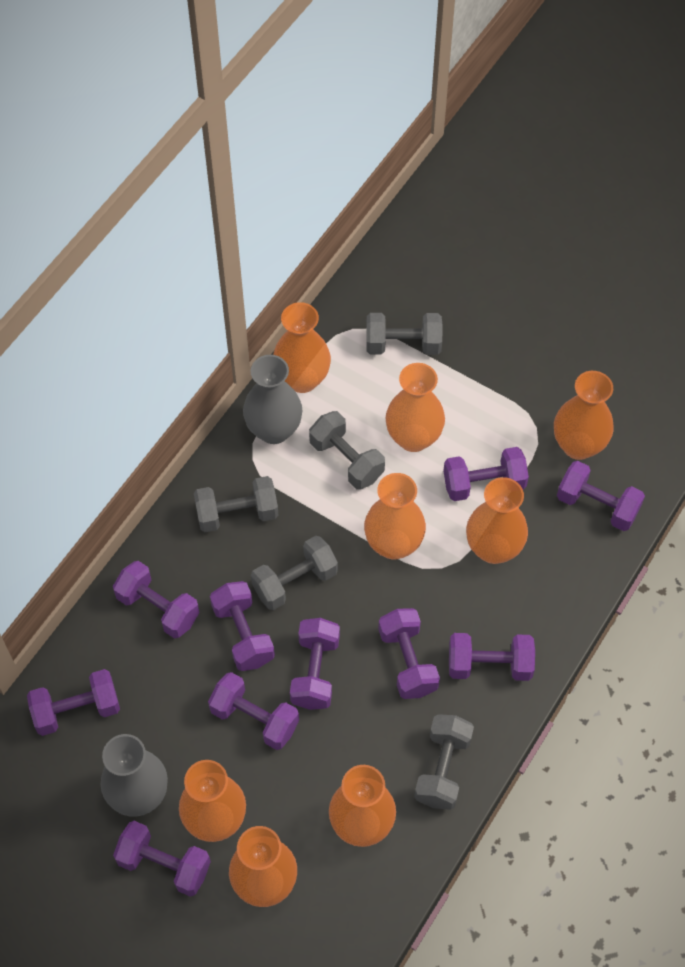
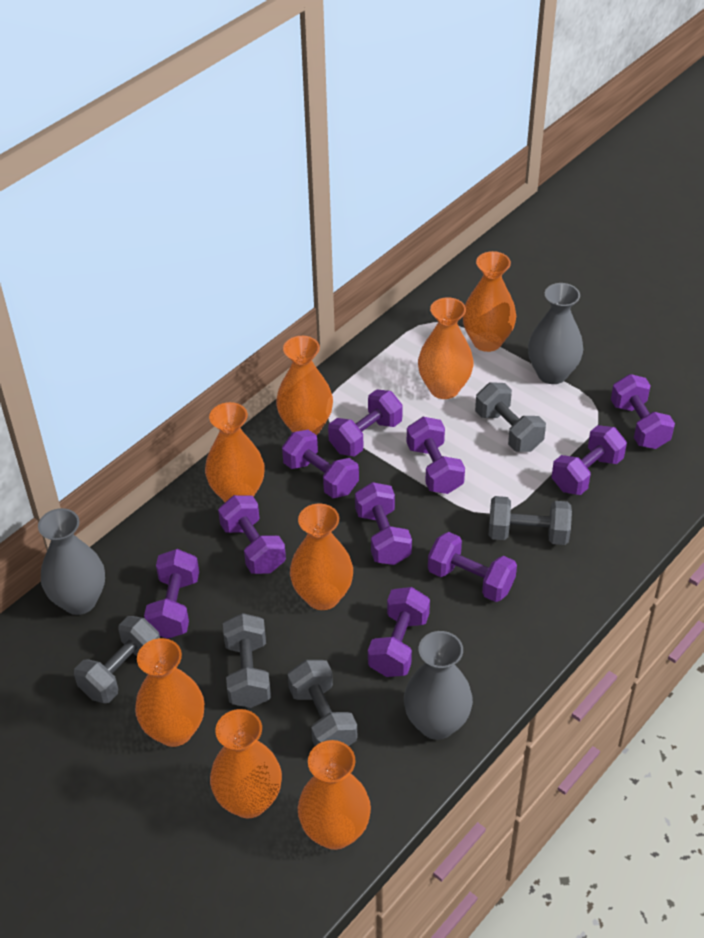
grey vase: 2 -> 3

